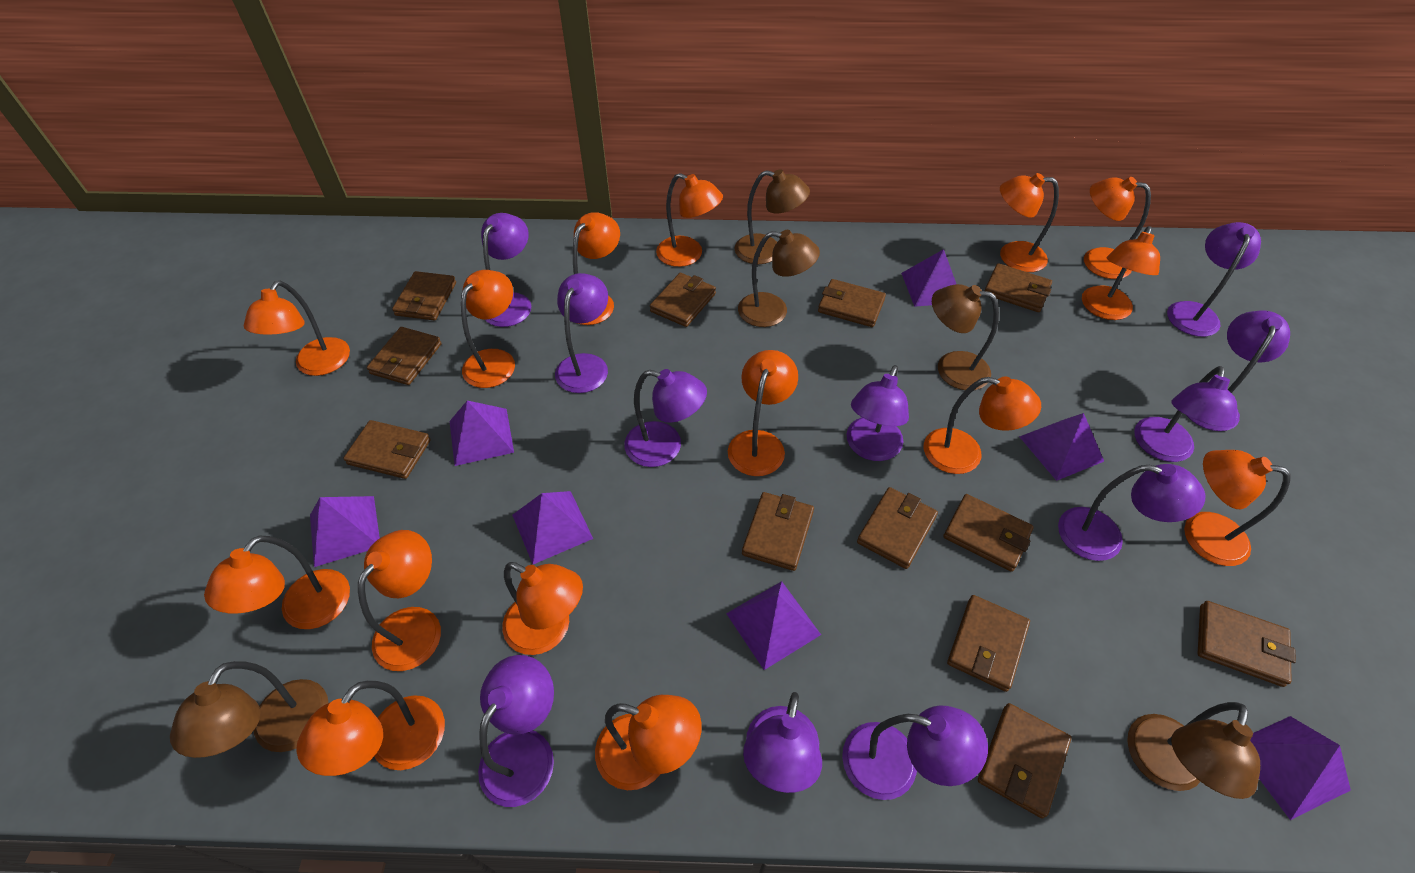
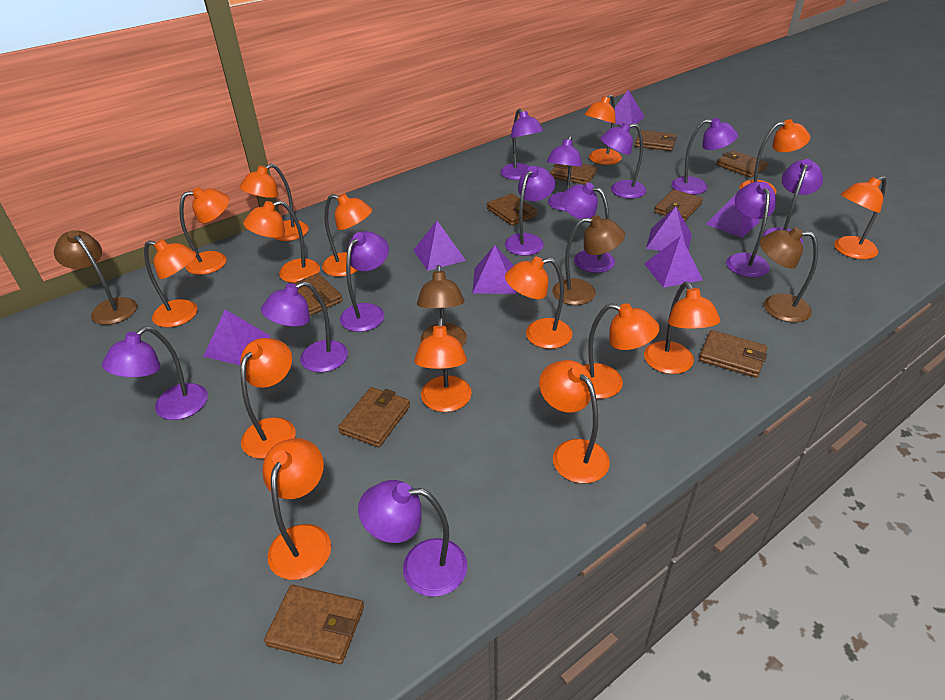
brown lamp: 5 -> 4
brown wallet: 12 -> 9
purple lamp: 11 -> 12

